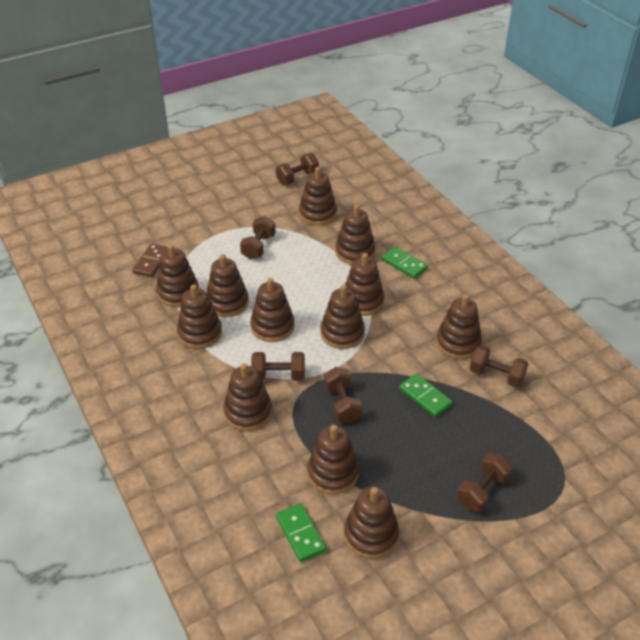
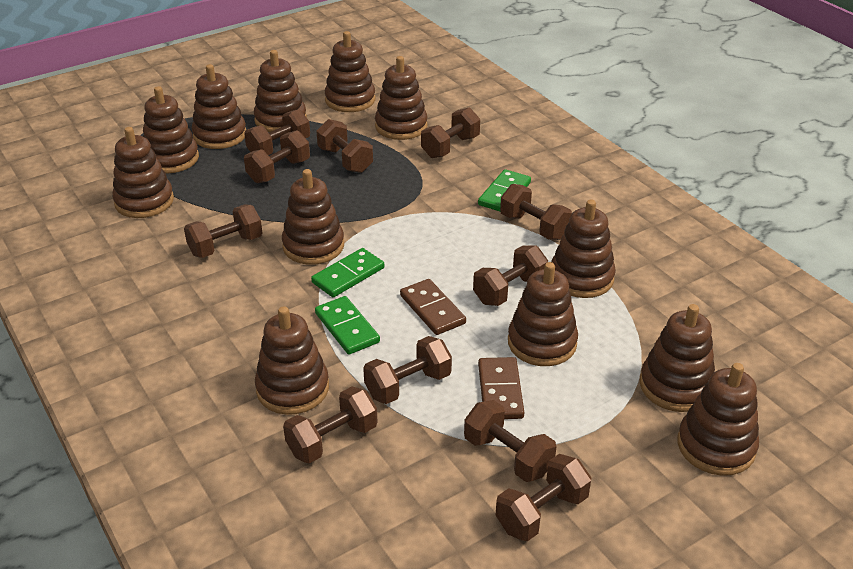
brown domino: 1 -> 2
brown dumbbell: 6 -> 11

